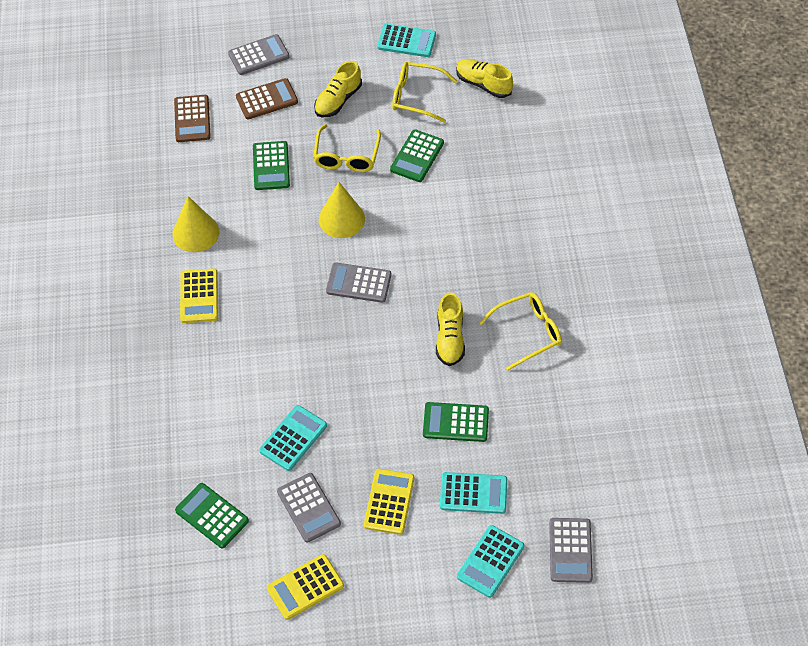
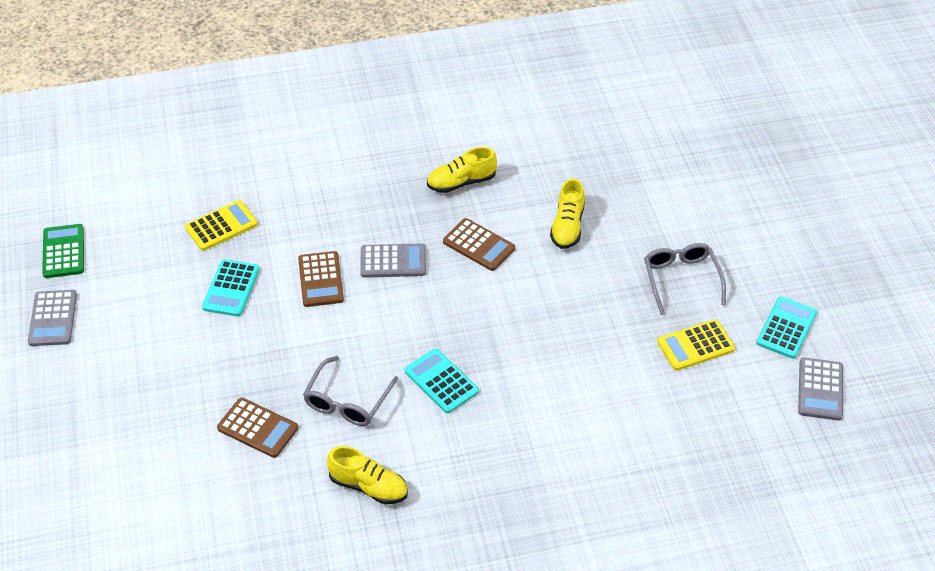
brown calculator: 2 -> 3
green calculator: 4 -> 1
grey calculator: 4 -> 3
grey glasses: 0 -> 2
turquoise calculator: 4 -> 3
yellow calculator: 3 -> 2
yellow cone: 2 -> 0
yellow glasses: 3 -> 0

